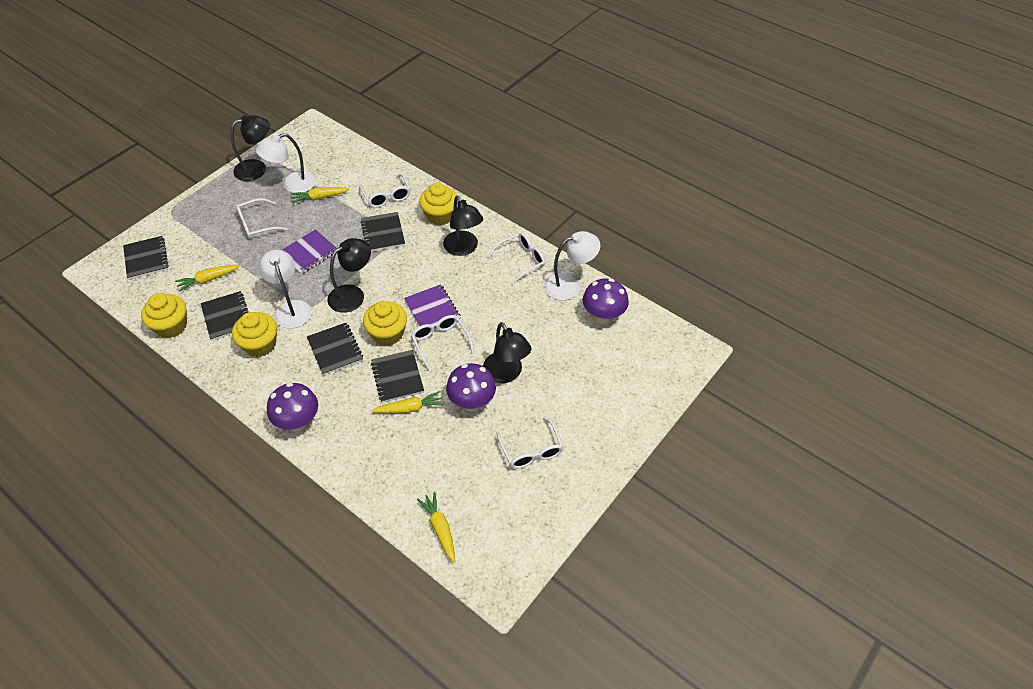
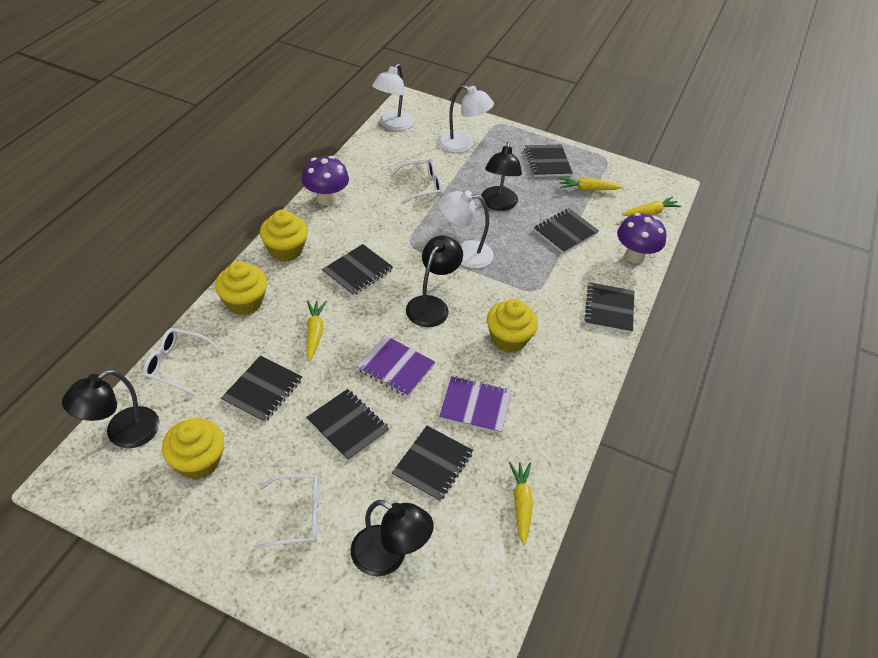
black notebook: 5 -> 7
purple mushroom: 3 -> 2
white glasses: 5 -> 3

